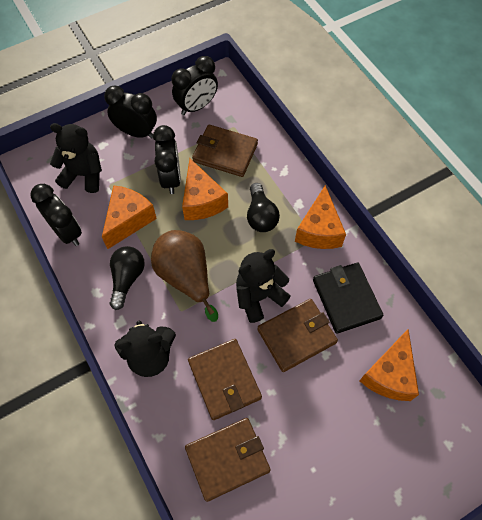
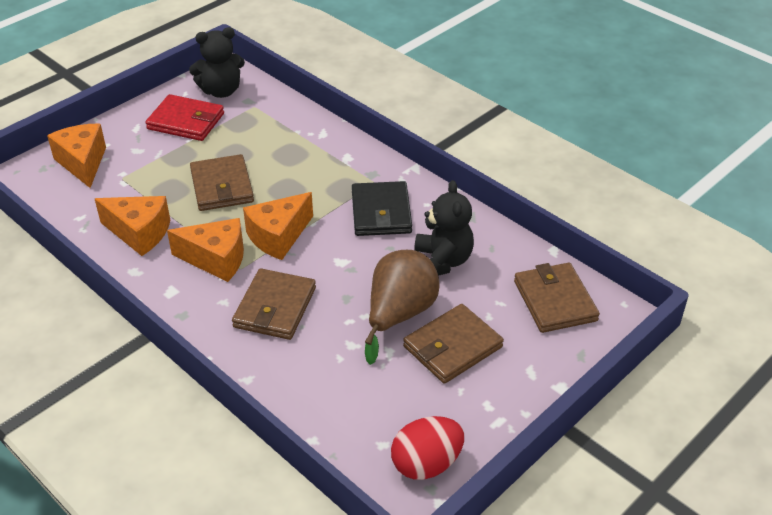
black clock: 4 -> 0
black light bulb: 2 -> 0
black teddy bear: 3 -> 2
red egg: 0 -> 1
red wallet: 0 -> 1

